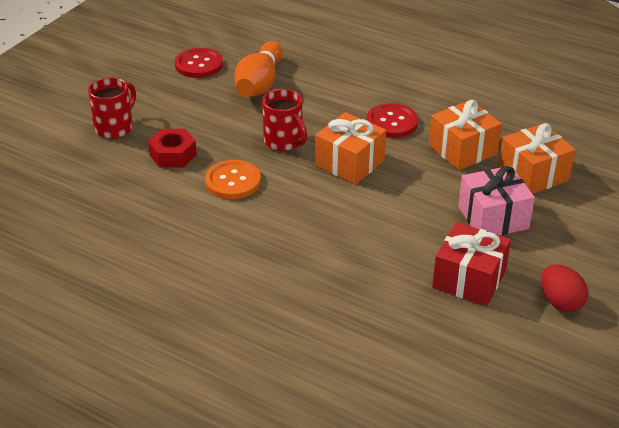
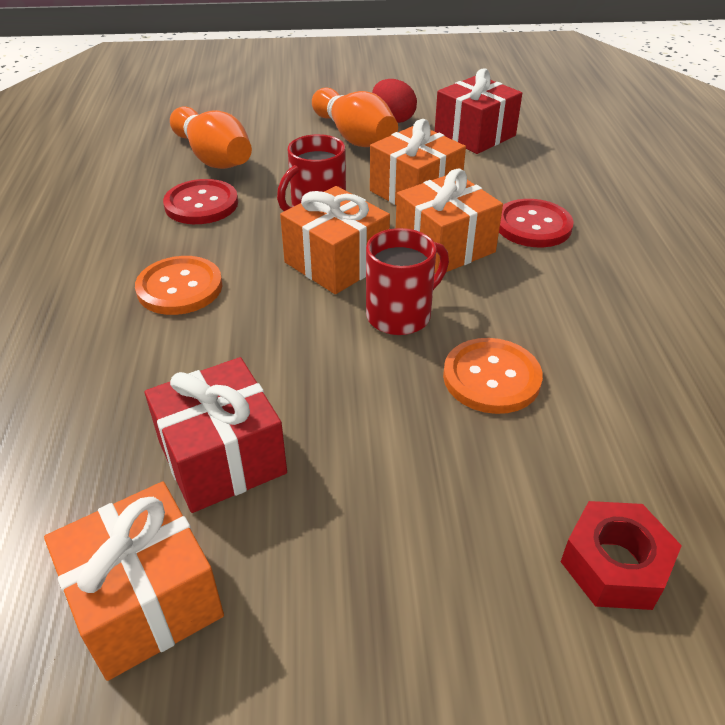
orange bowling pin: 1 -> 2
orange button: 1 -> 2
orange gift: 3 -> 4
pink gift: 1 -> 0
red gift: 1 -> 2

